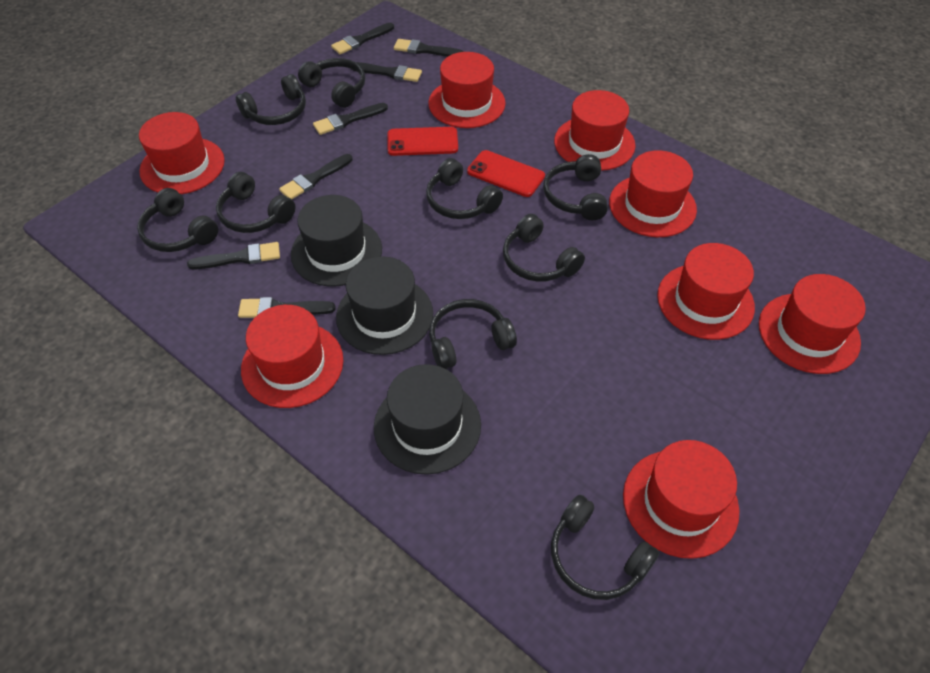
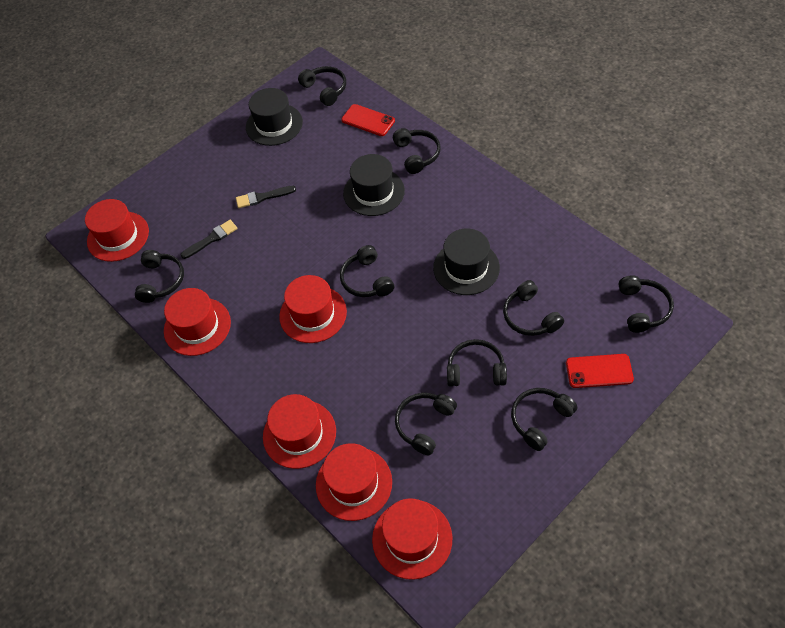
black brush: 7 -> 2
red hat: 8 -> 6

